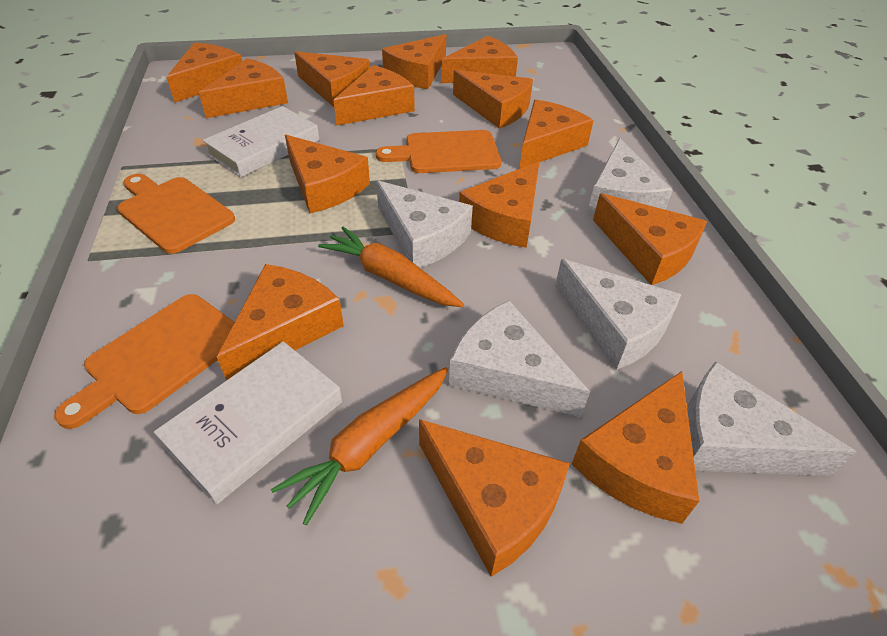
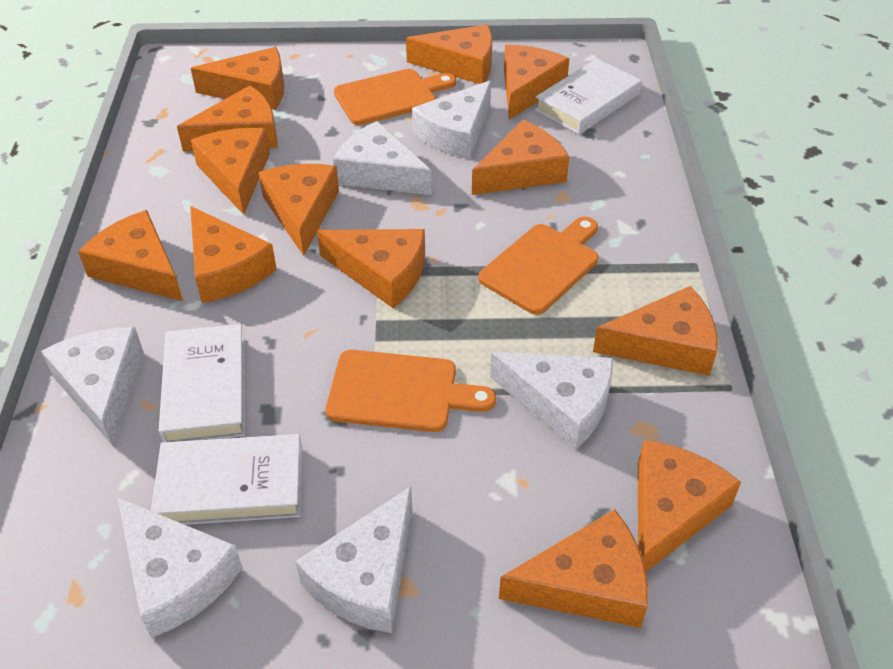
orange carrot: 2 -> 0
orange cheese: 14 -> 13
white book: 2 -> 3
white cheese: 5 -> 6

